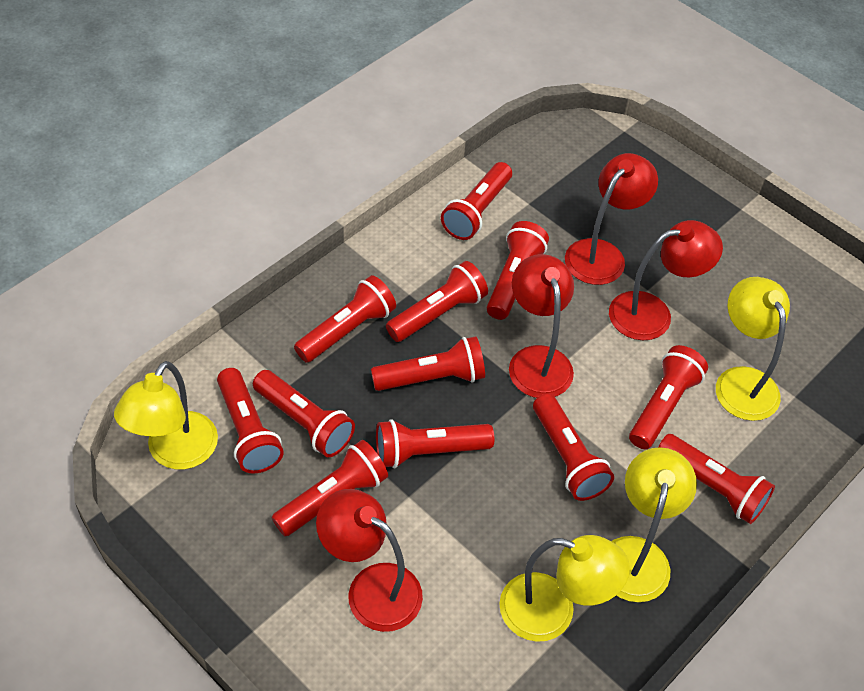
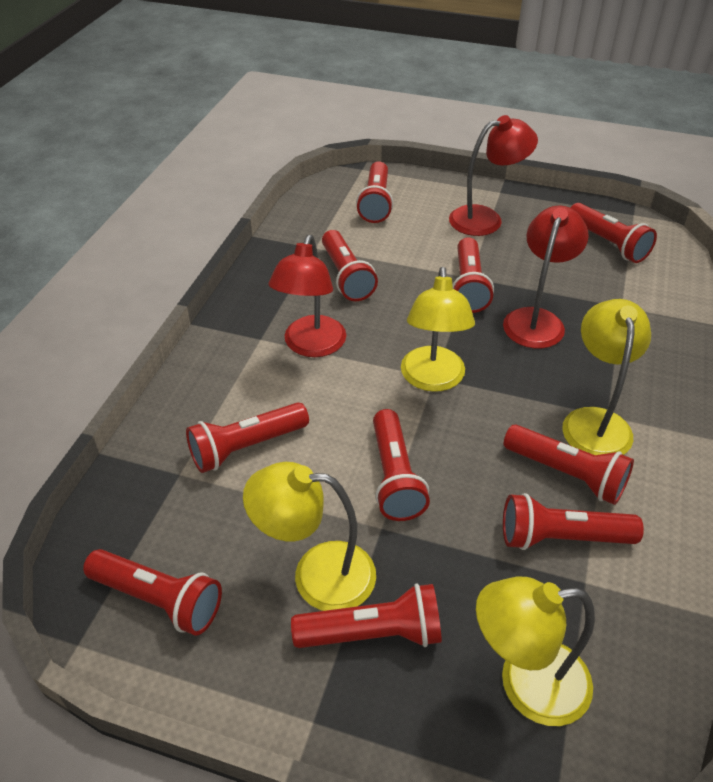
red flashlight: 12 -> 10
red lamp: 4 -> 3

